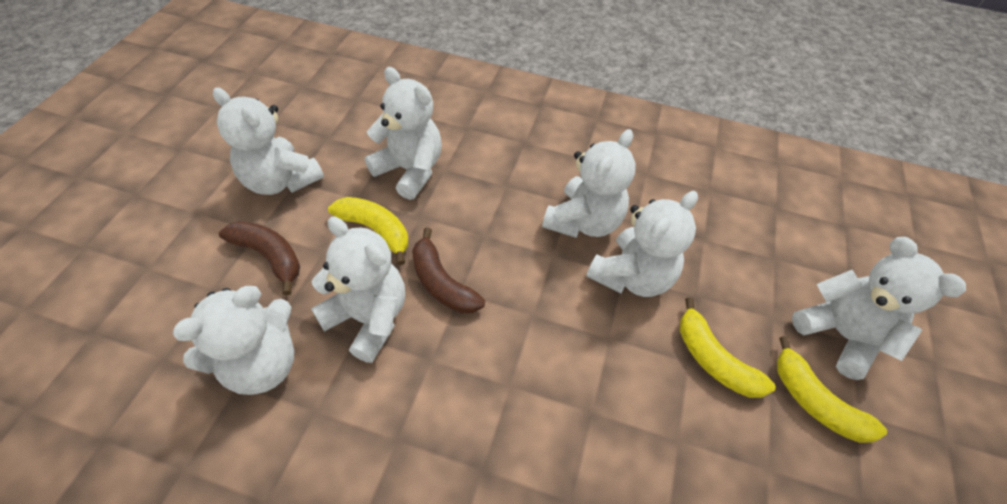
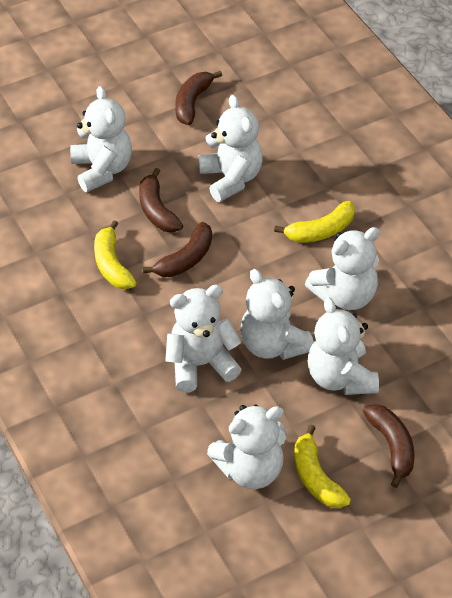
brown banana: 2 -> 4

